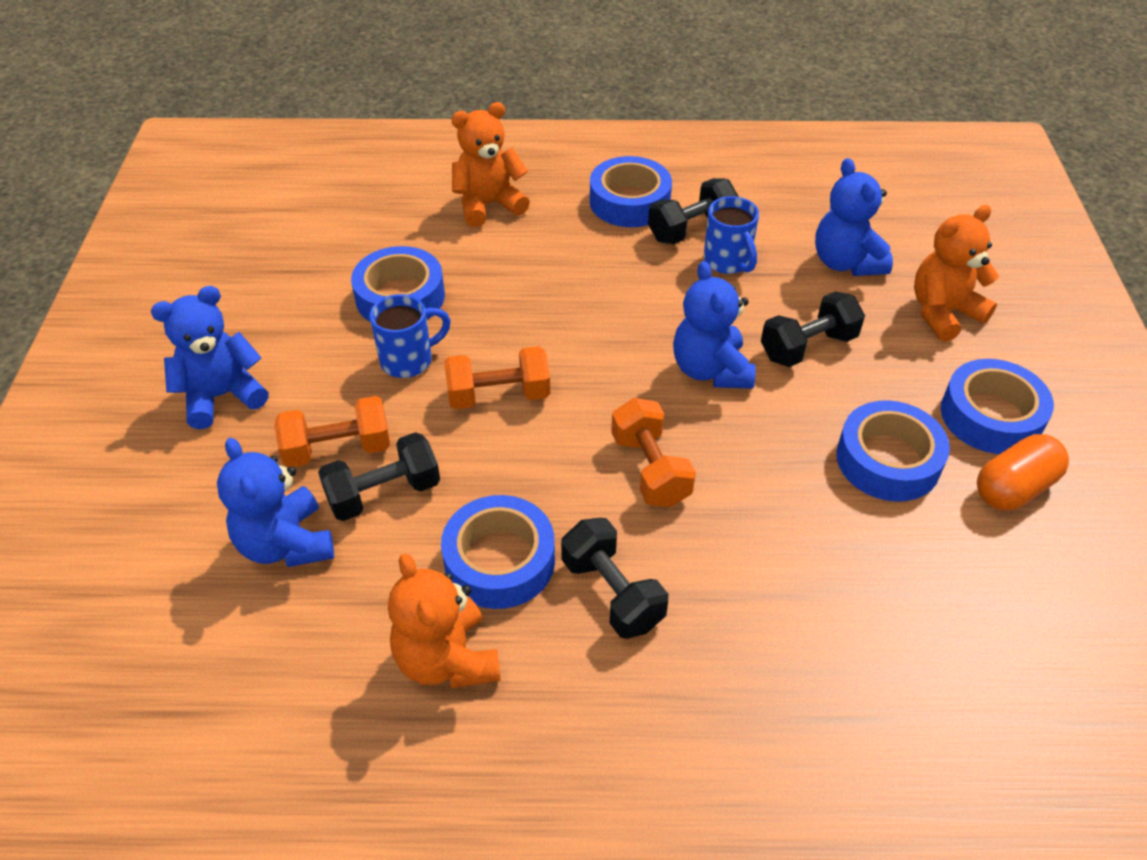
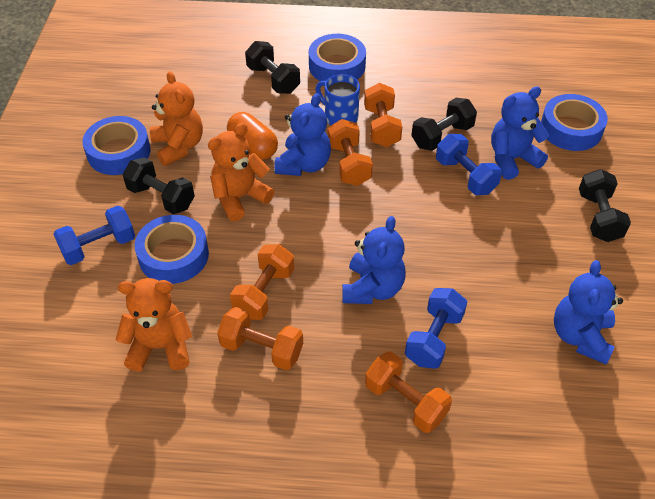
blue dumbbell: 0 -> 3
blue mug: 2 -> 1
blue tape: 5 -> 4
orange dumbbell: 3 -> 5

